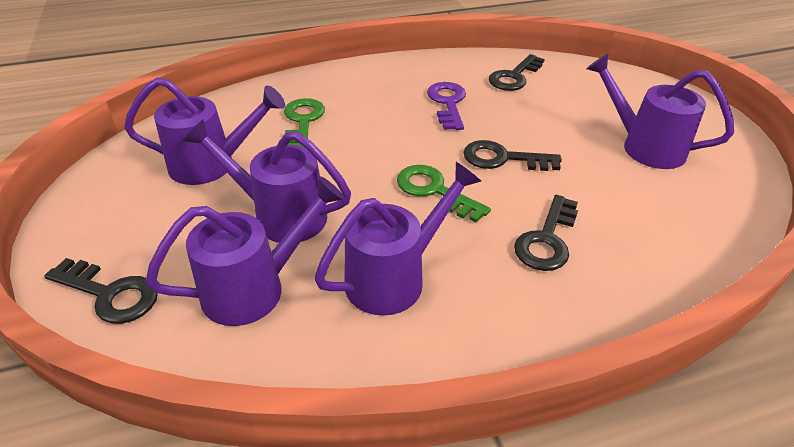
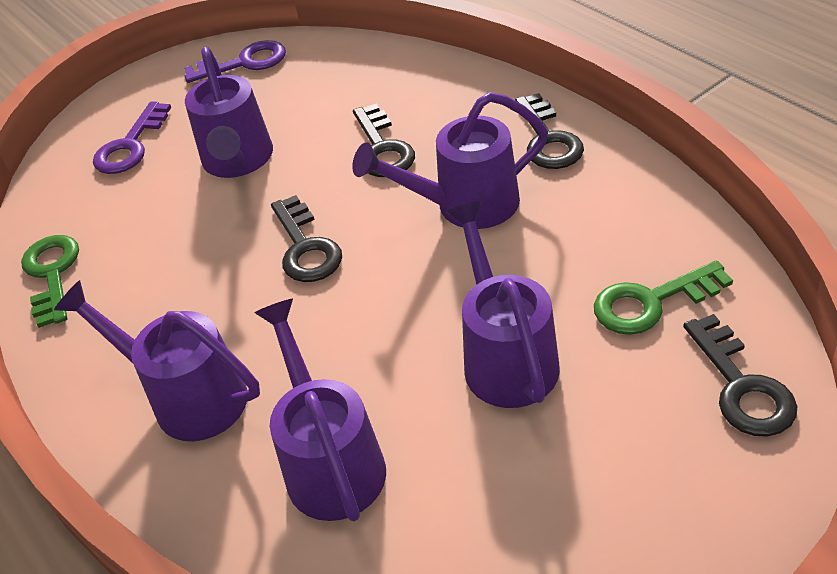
purple key: 1 -> 2

